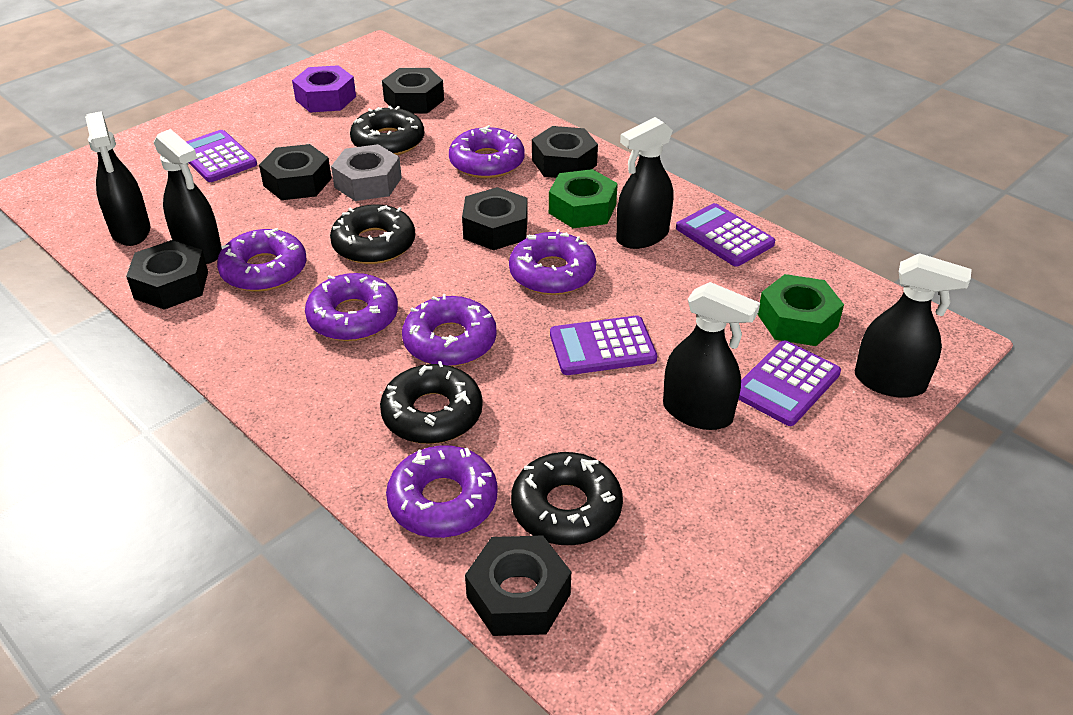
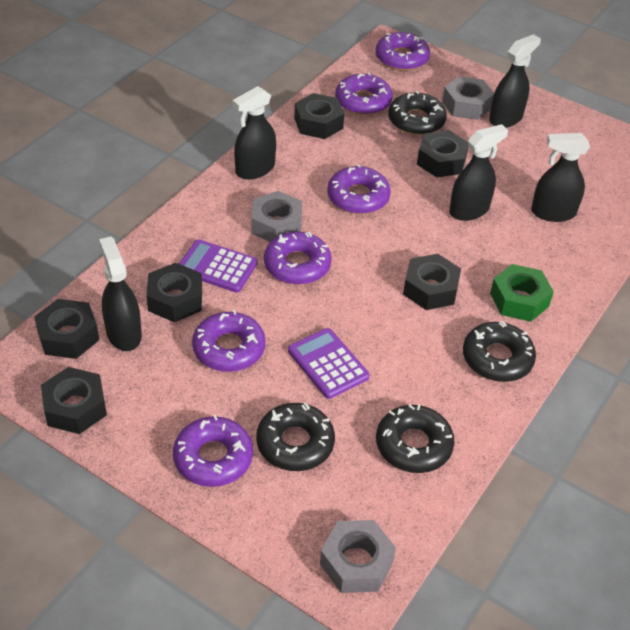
green nut: 2 -> 1
grey nut: 1 -> 3
purple calculator: 4 -> 2
purple nut: 1 -> 0

